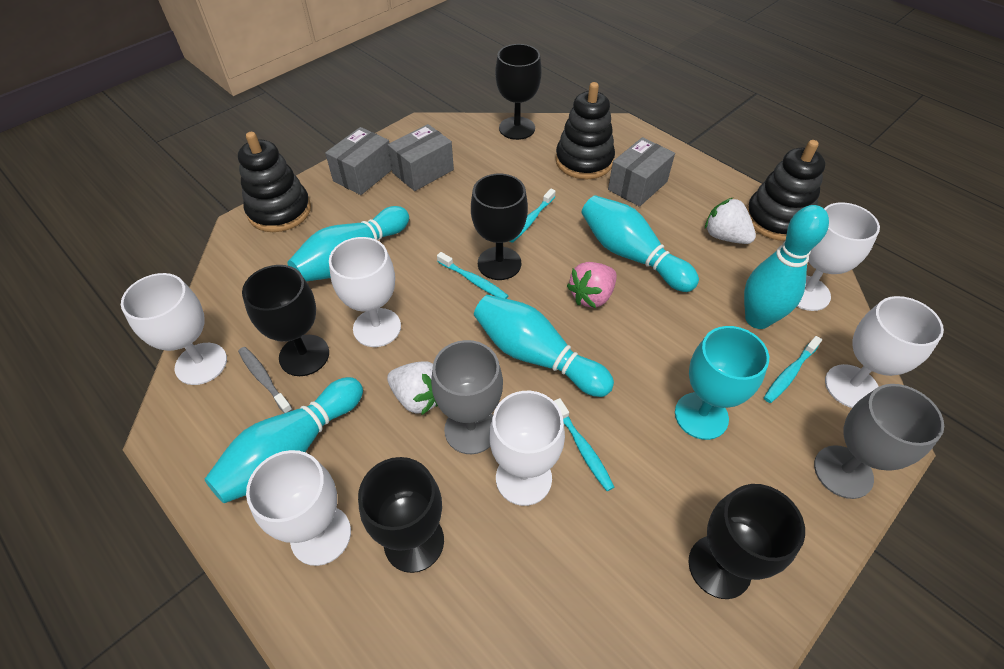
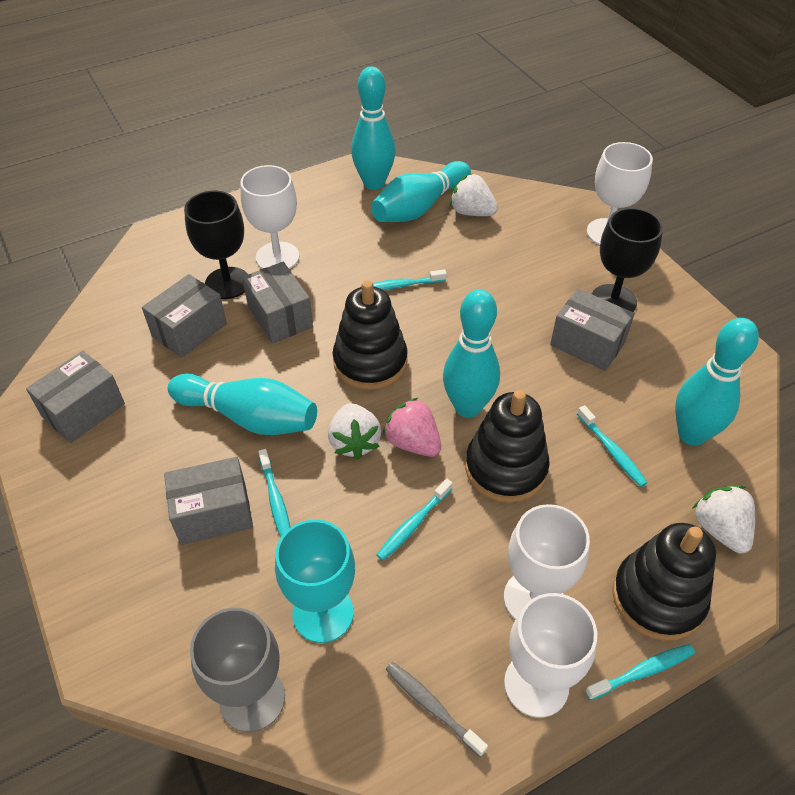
black goblet: 5 -> 2
grey box: 3 -> 5
grey goblet: 2 -> 1
turquoise toothbrush: 4 -> 5
white goblet: 6 -> 4
white strawberry: 2 -> 3

